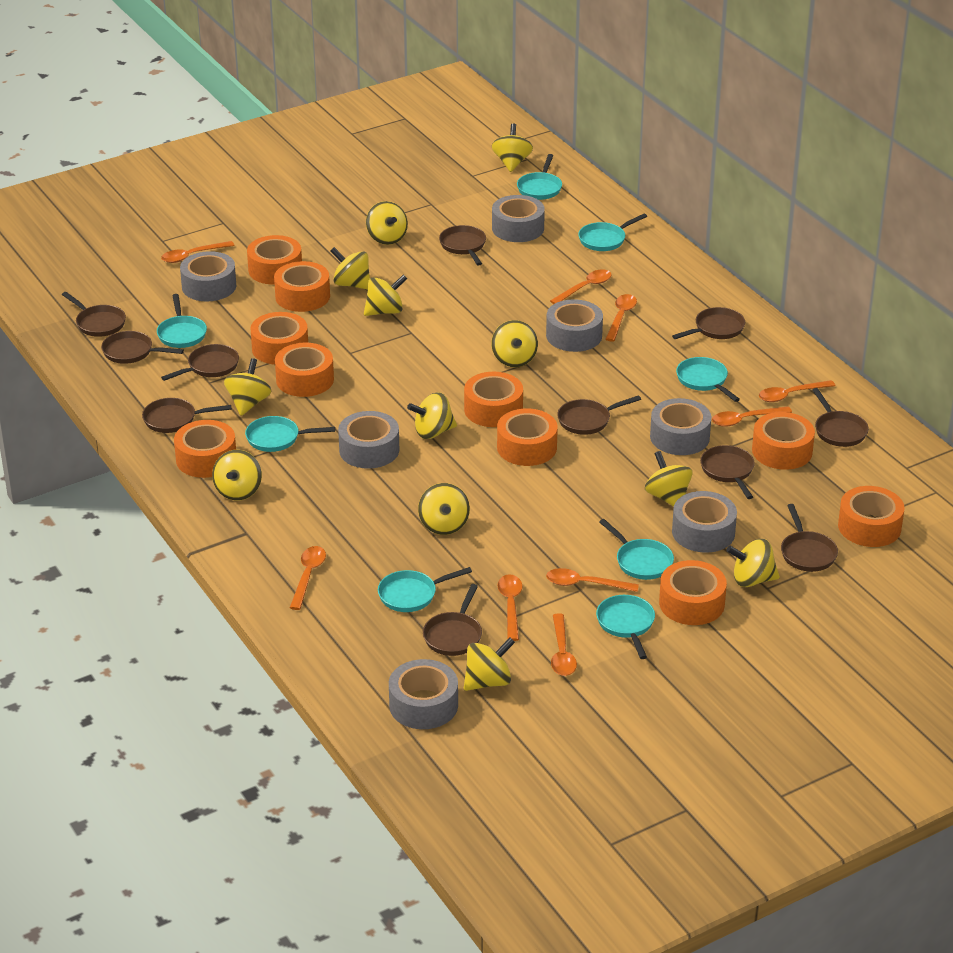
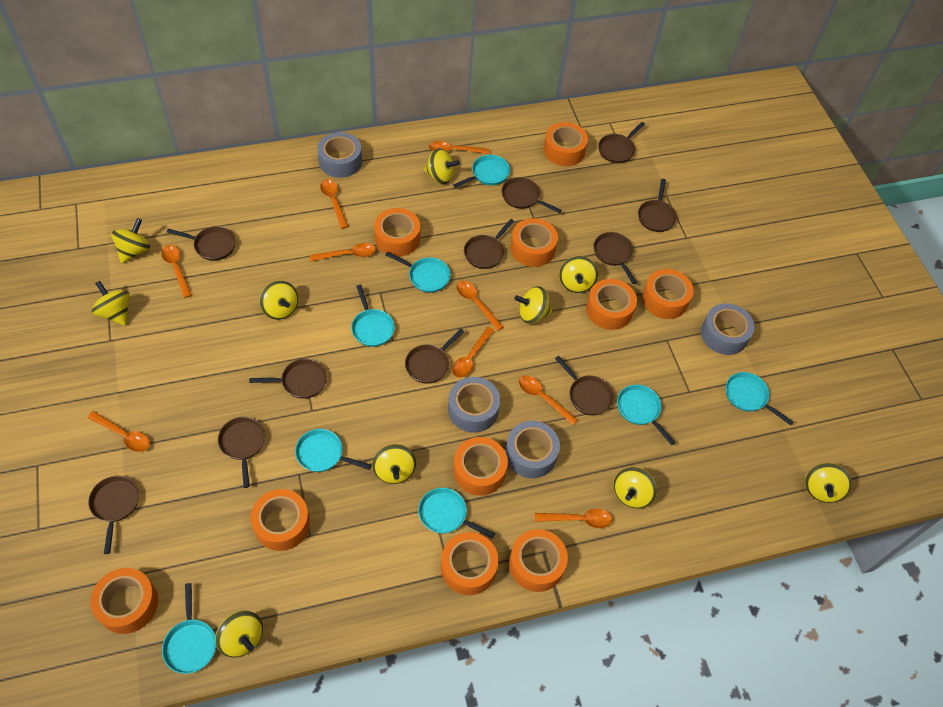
grey tape: 7 -> 4
yellow spinning top: 12 -> 10

